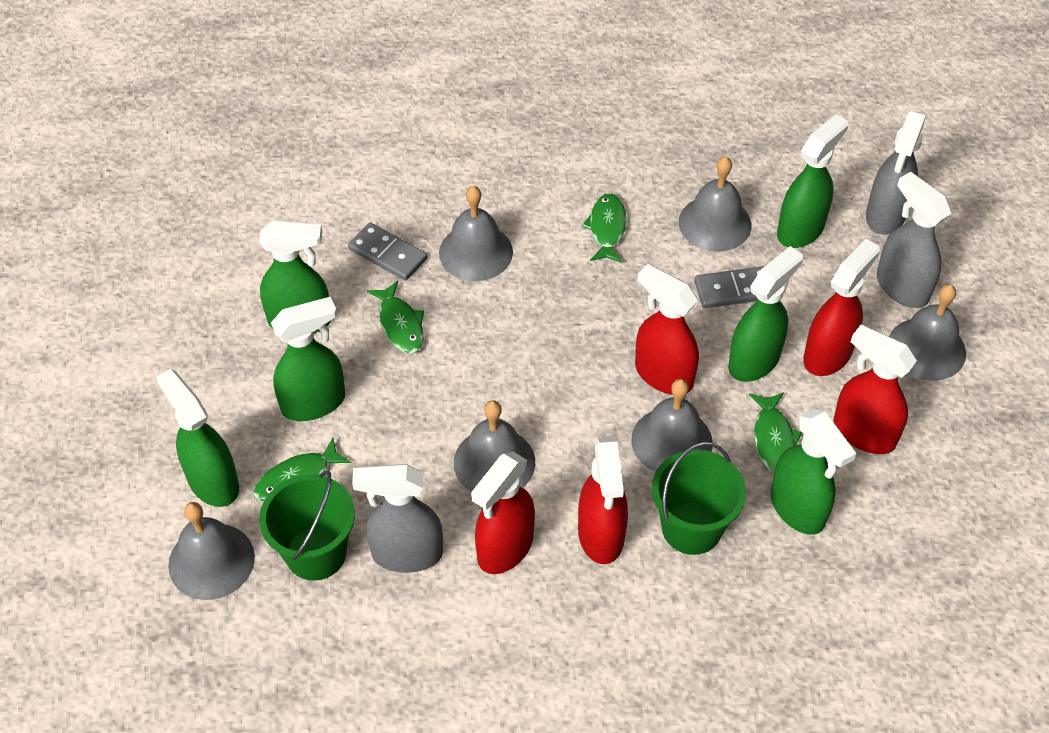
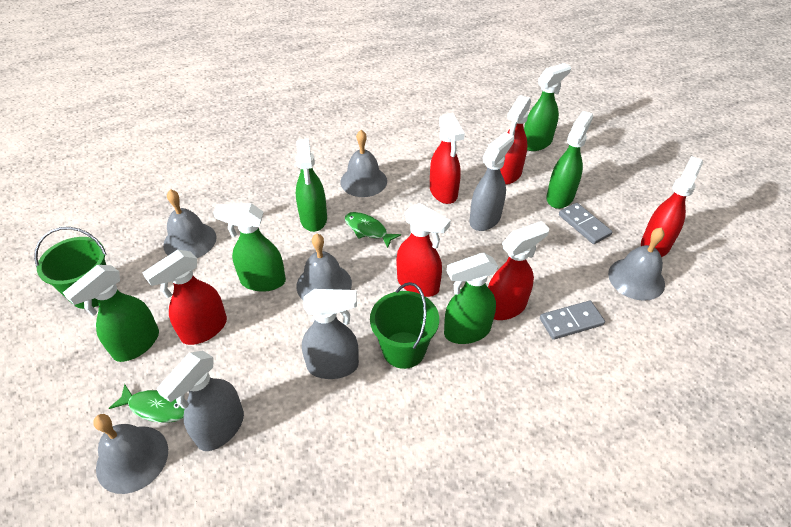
green fish: 4 -> 2
grey bell: 6 -> 5
red spray bottle: 5 -> 6

